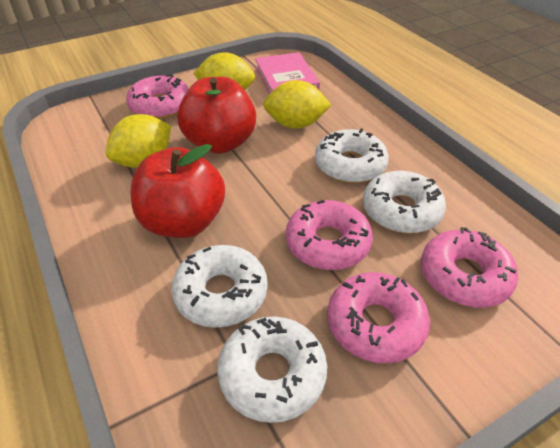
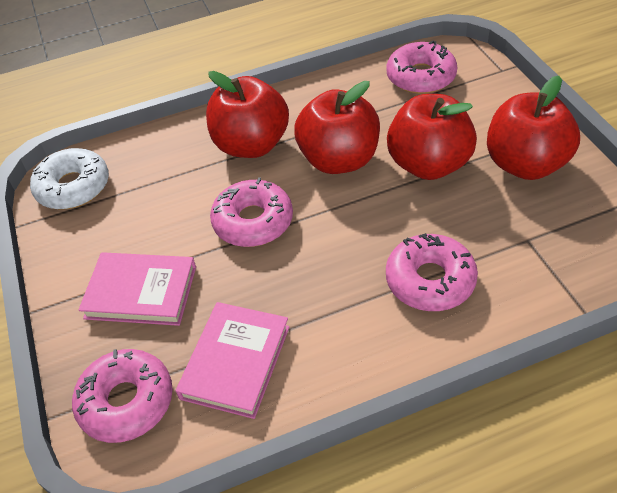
pink book: 1 -> 2
red apple: 2 -> 4
white donut: 4 -> 1
yellow lemon: 3 -> 0

